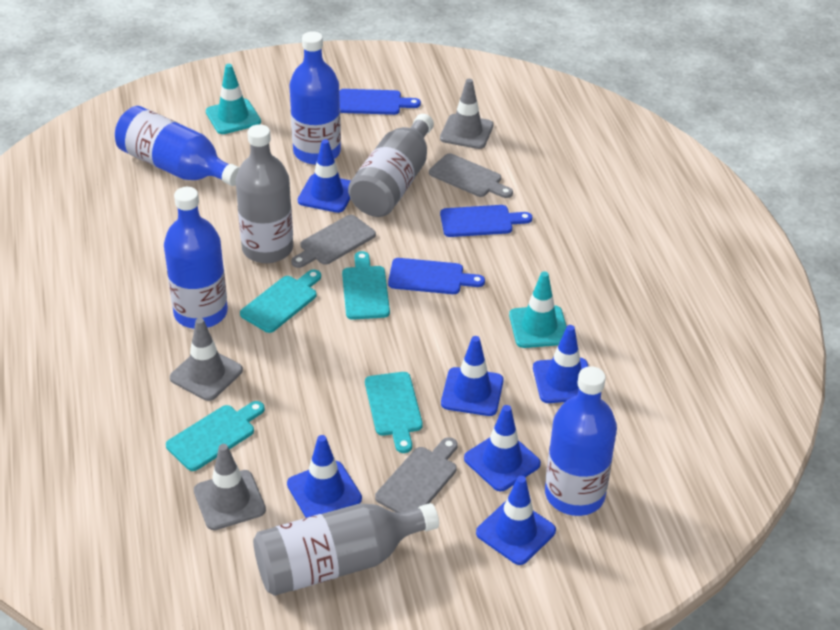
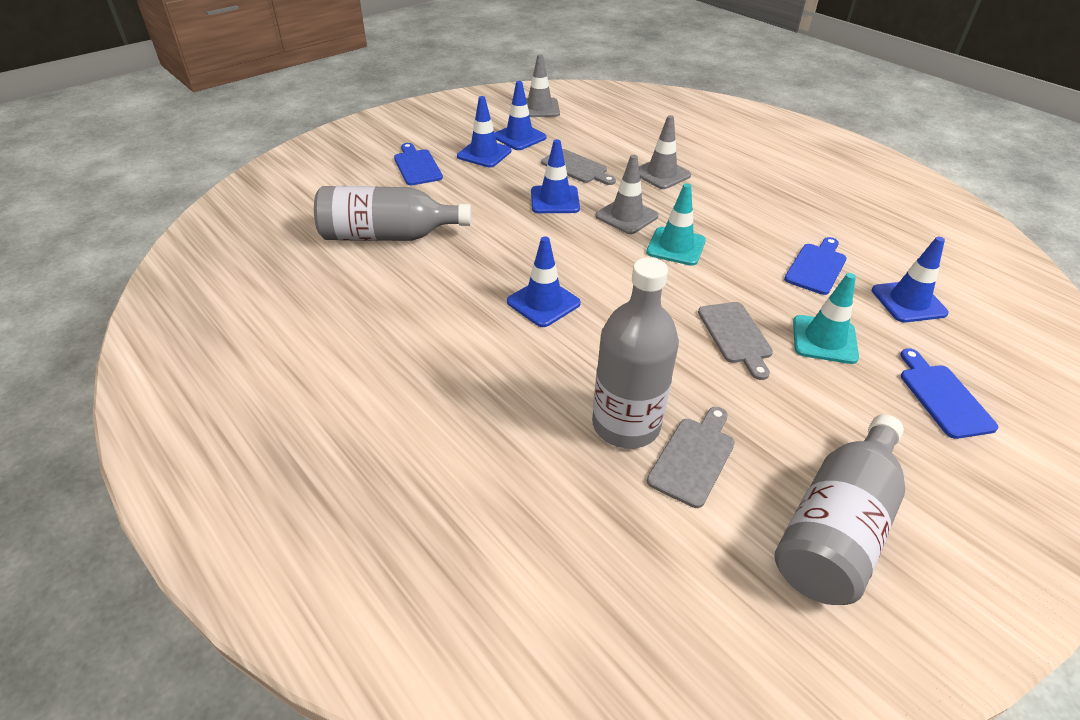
blue bottle: 4 -> 0
blue traffic cone: 6 -> 5
turquoise cutting board: 4 -> 0

